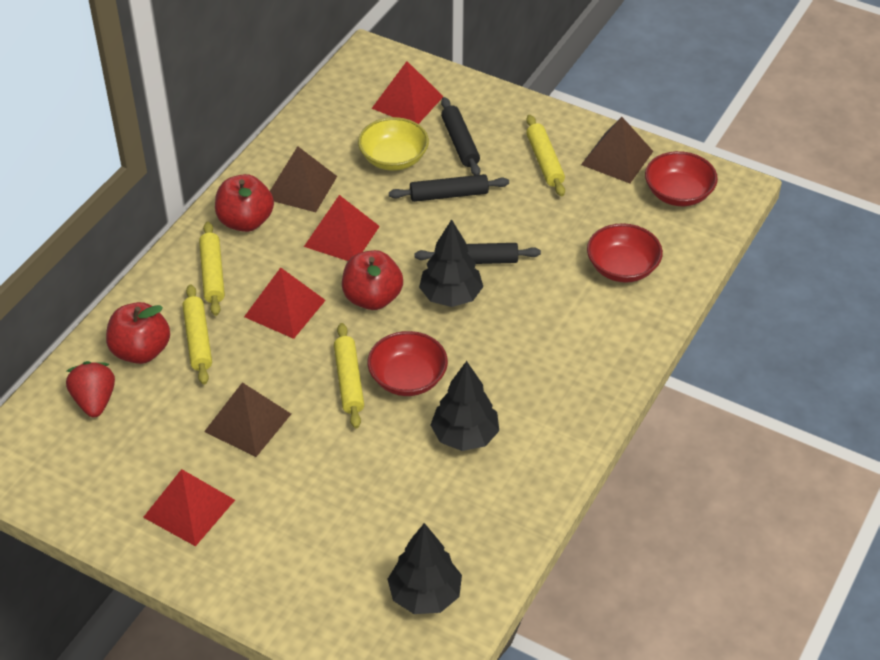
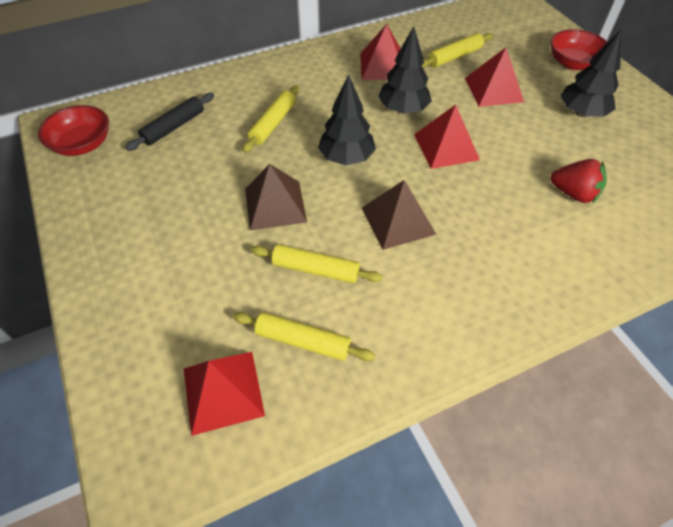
black rolling pin: 3 -> 1
brown pyramid: 3 -> 2
red apple: 3 -> 0
red bowl: 3 -> 2
yellow bowl: 1 -> 0

